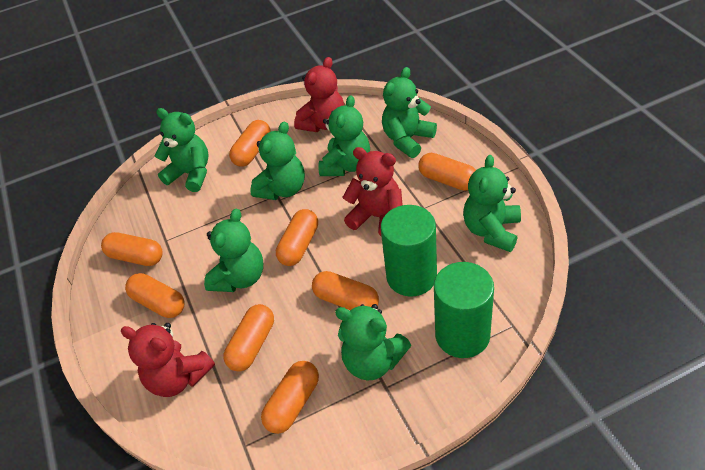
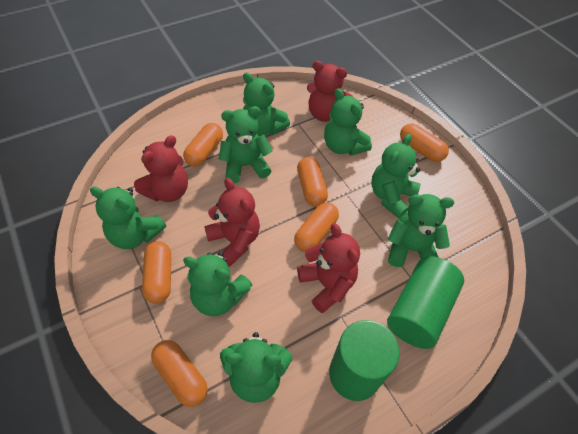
green teddy bear: 7 -> 8
orange capsule: 8 -> 6
red teddy bear: 3 -> 4

